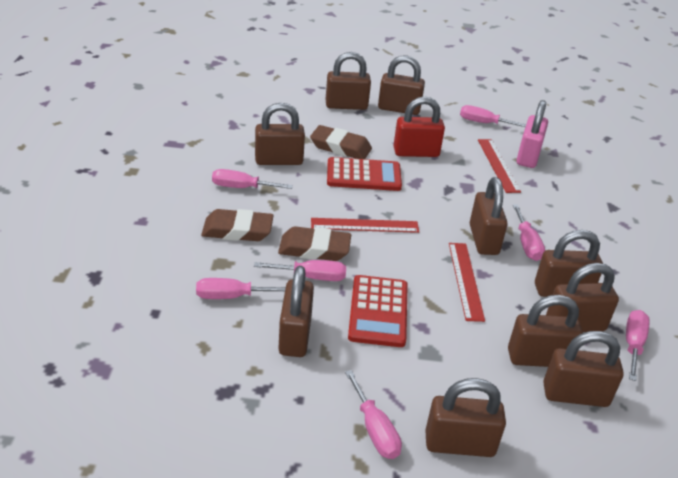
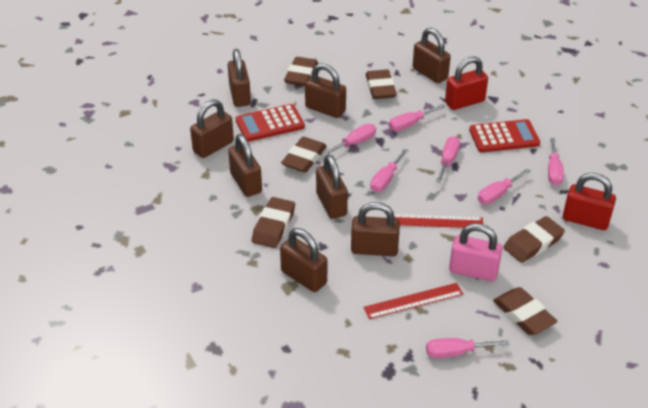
brown eraser: 3 -> 6
brown padlock: 10 -> 8
red padlock: 1 -> 2
red ruler: 3 -> 2

